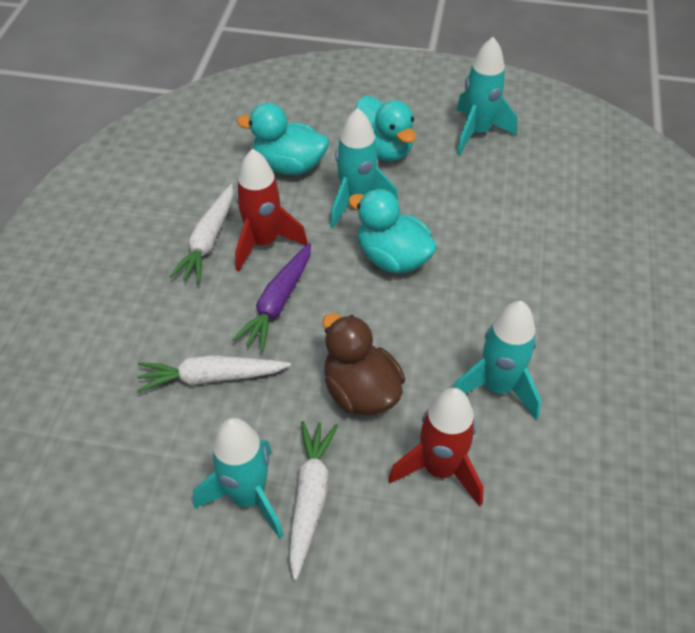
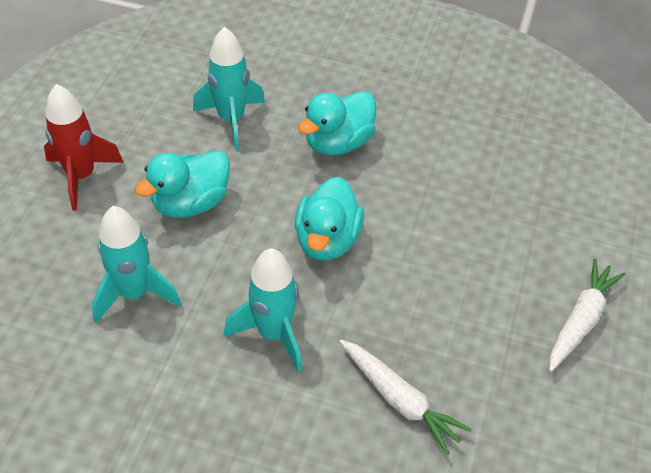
brown duck: 1 -> 0
purple carrot: 1 -> 0
red rocket: 2 -> 1
turquoise rocket: 4 -> 3
white carrot: 3 -> 2

